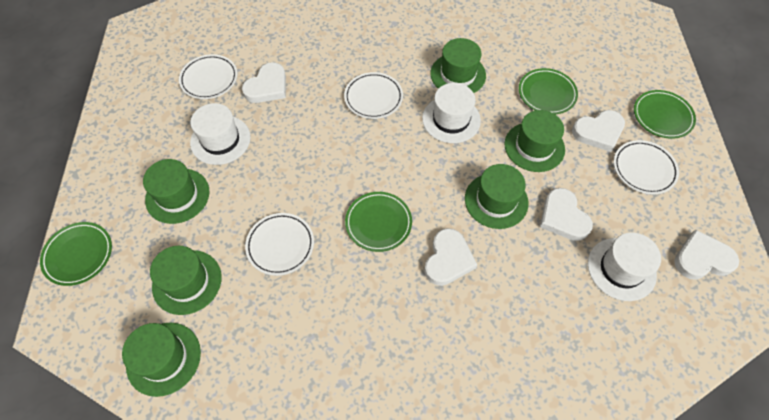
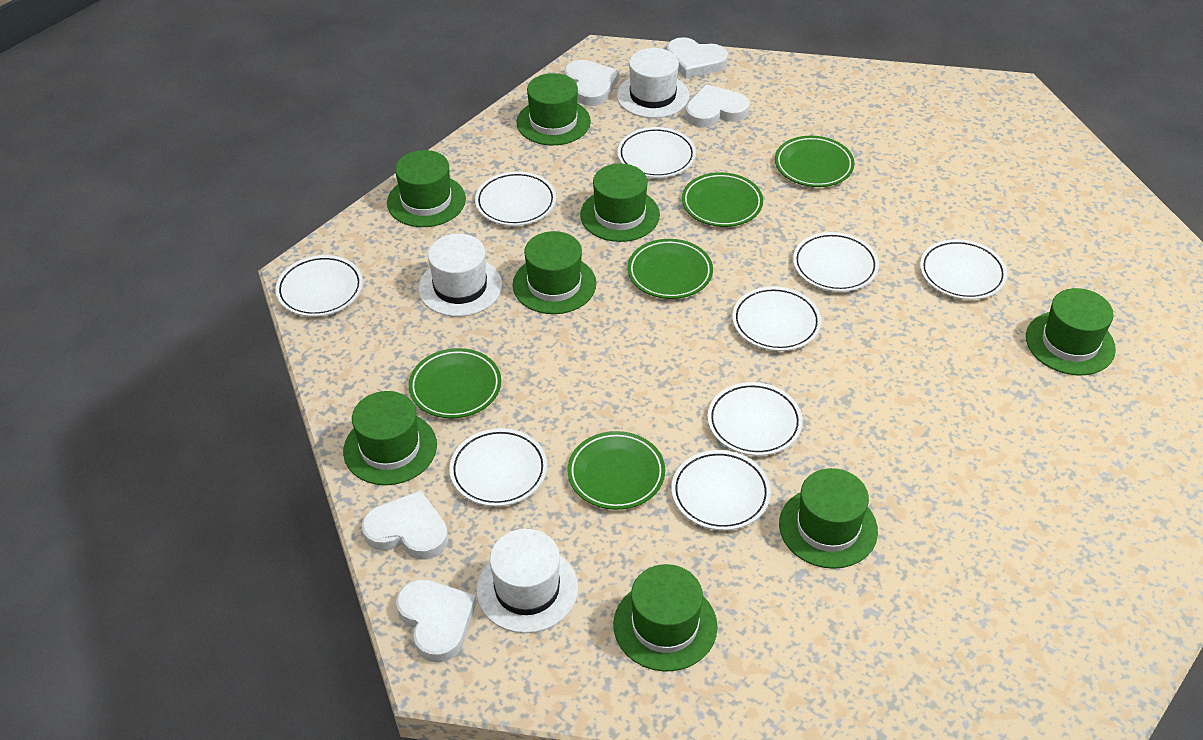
green hat: 6 -> 8
green plate: 4 -> 5
white plate: 4 -> 9

